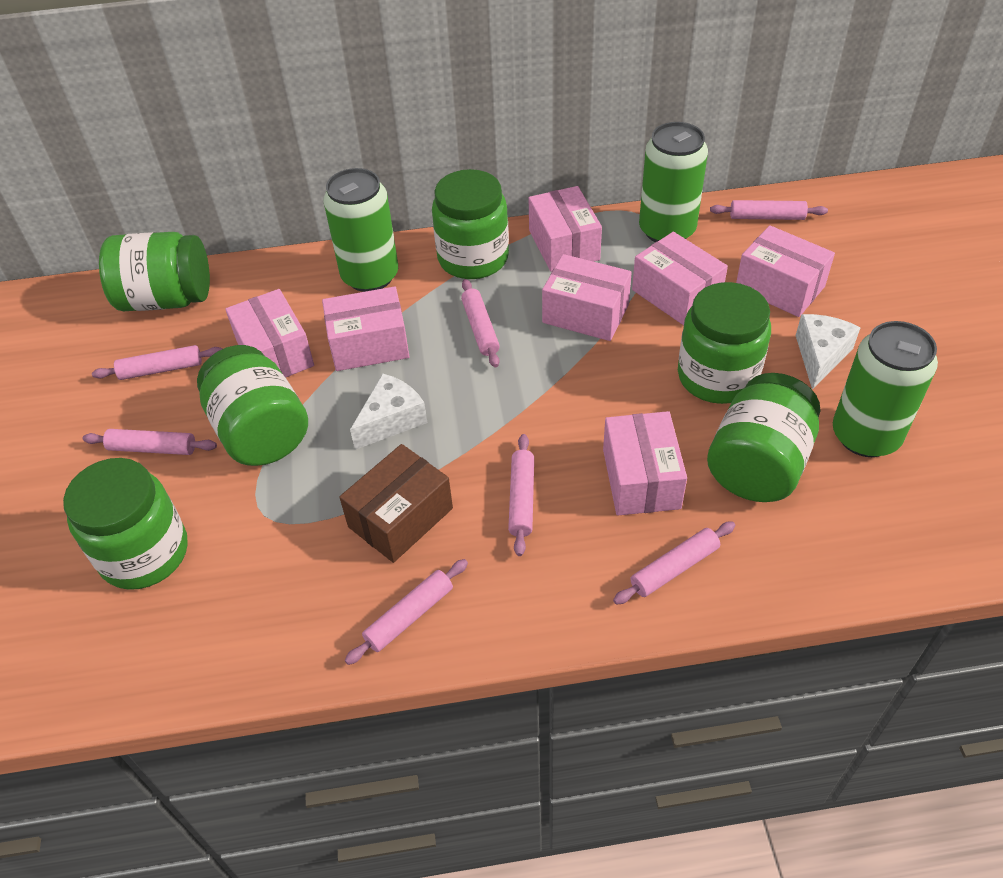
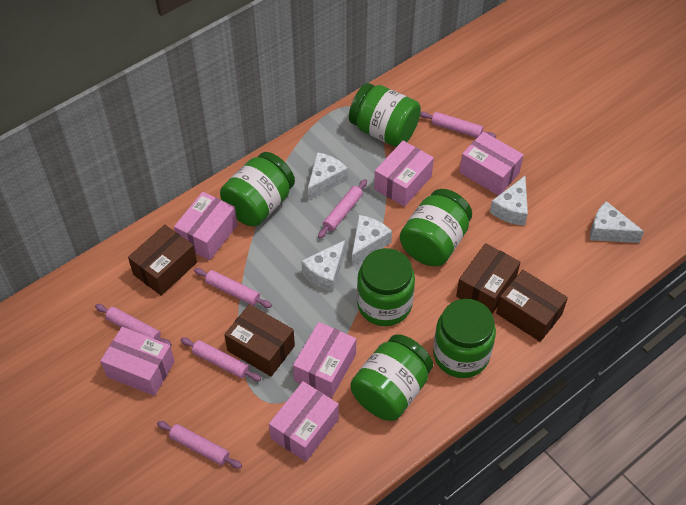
brown box: 1 -> 4
green can: 3 -> 0
pink box: 7 -> 6
pink rolling pin: 7 -> 6
white cheese: 2 -> 5

